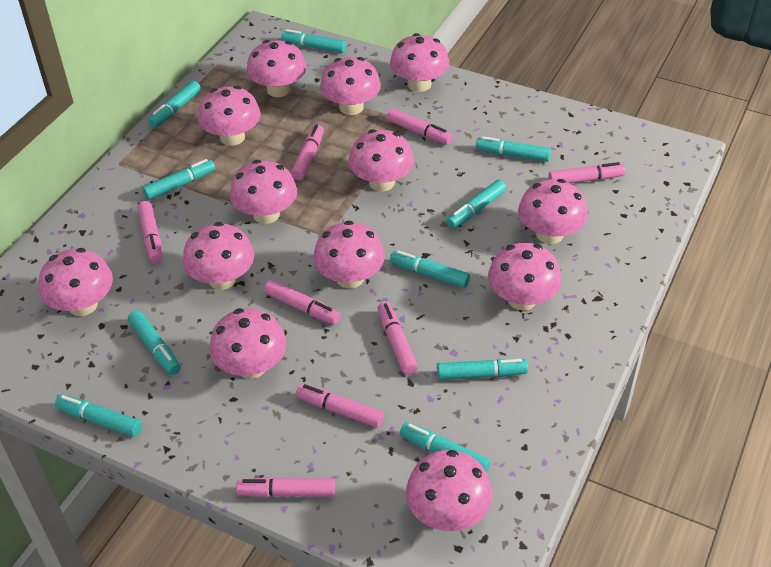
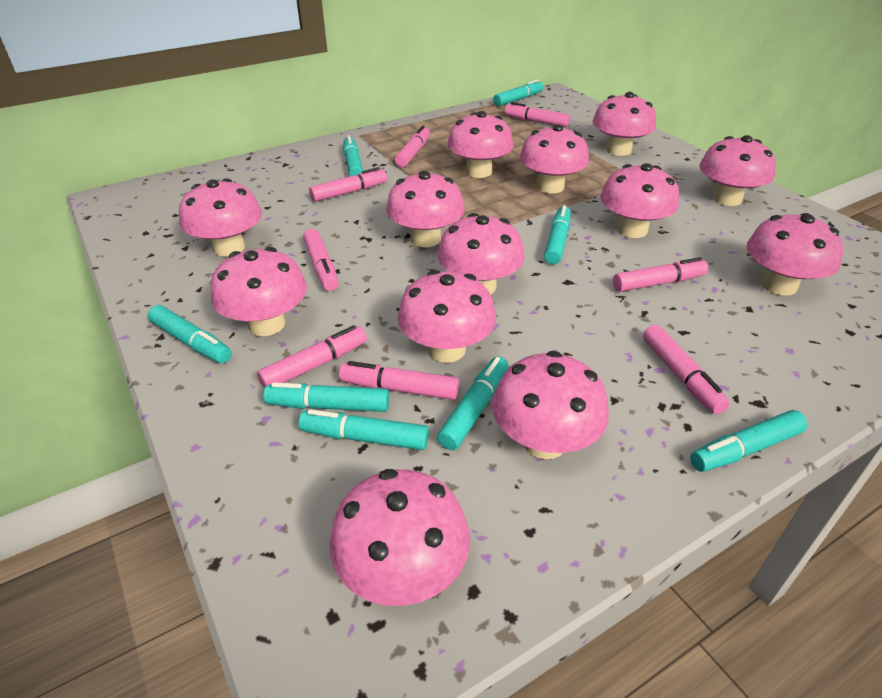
turquoise marker: 10 -> 8

